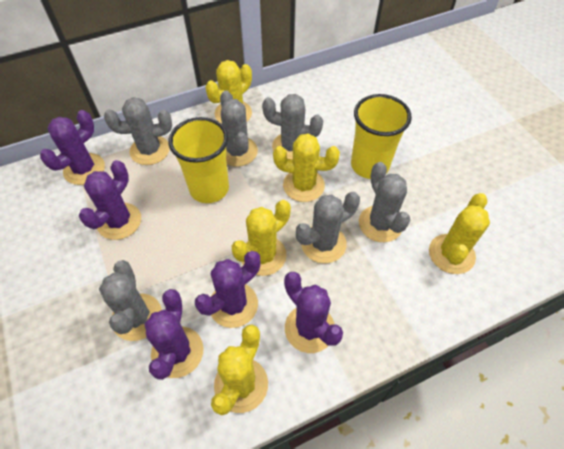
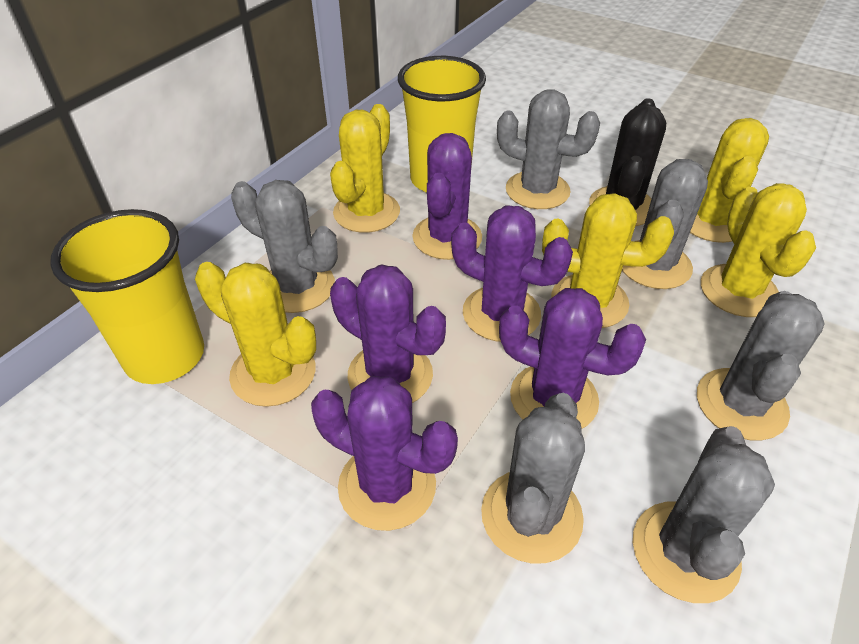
black cactus: 0 -> 1

